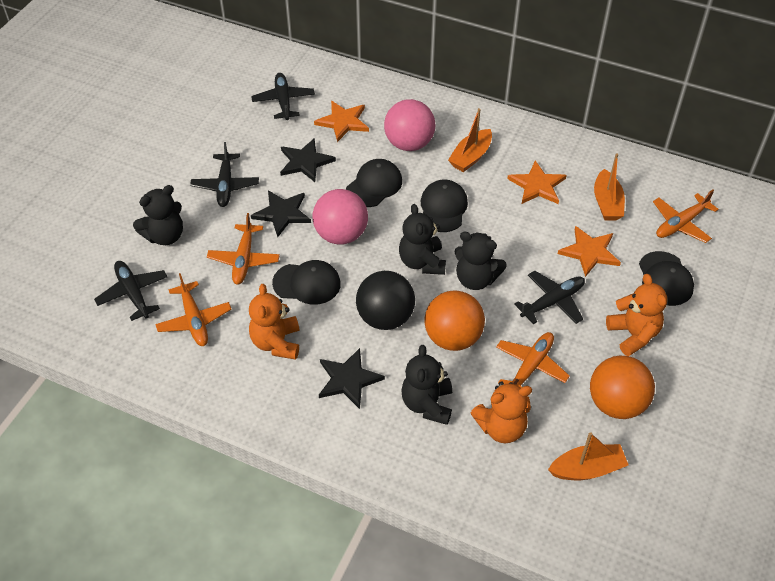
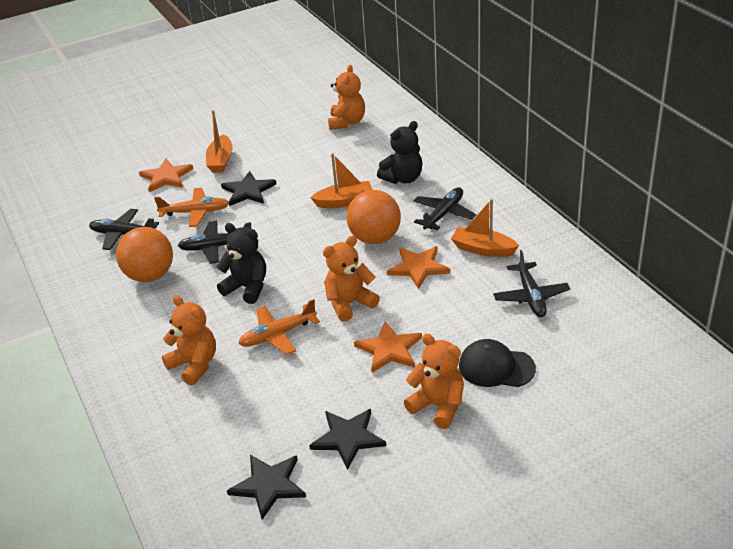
black ball: 1 -> 0
black cap: 4 -> 1
black teddy bear: 4 -> 2
orange plane: 4 -> 2
orange teddy bear: 3 -> 4
pink ball: 2 -> 0

